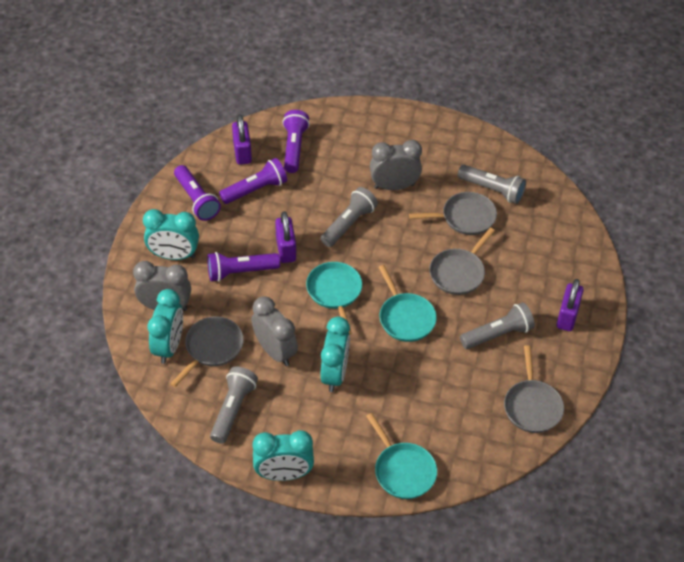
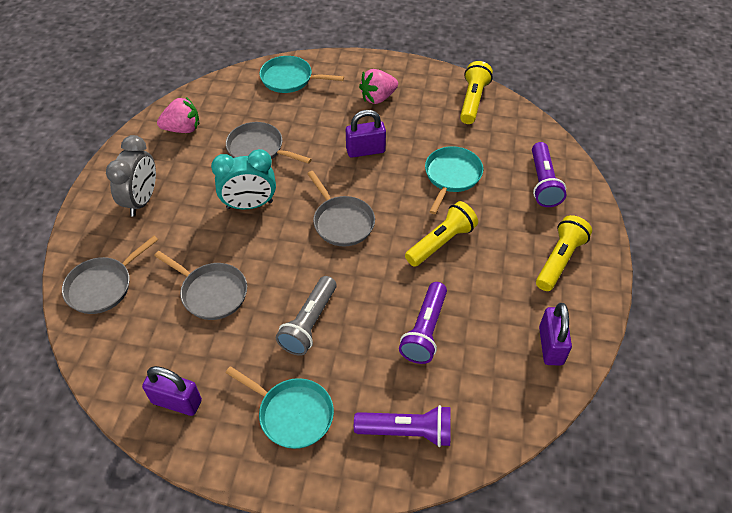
grey clock: 3 -> 1
grey flashlight: 4 -> 1
pink strawberry: 0 -> 2
purple flashlight: 4 -> 3
turquoise clock: 4 -> 1
yellow flashlight: 0 -> 3

